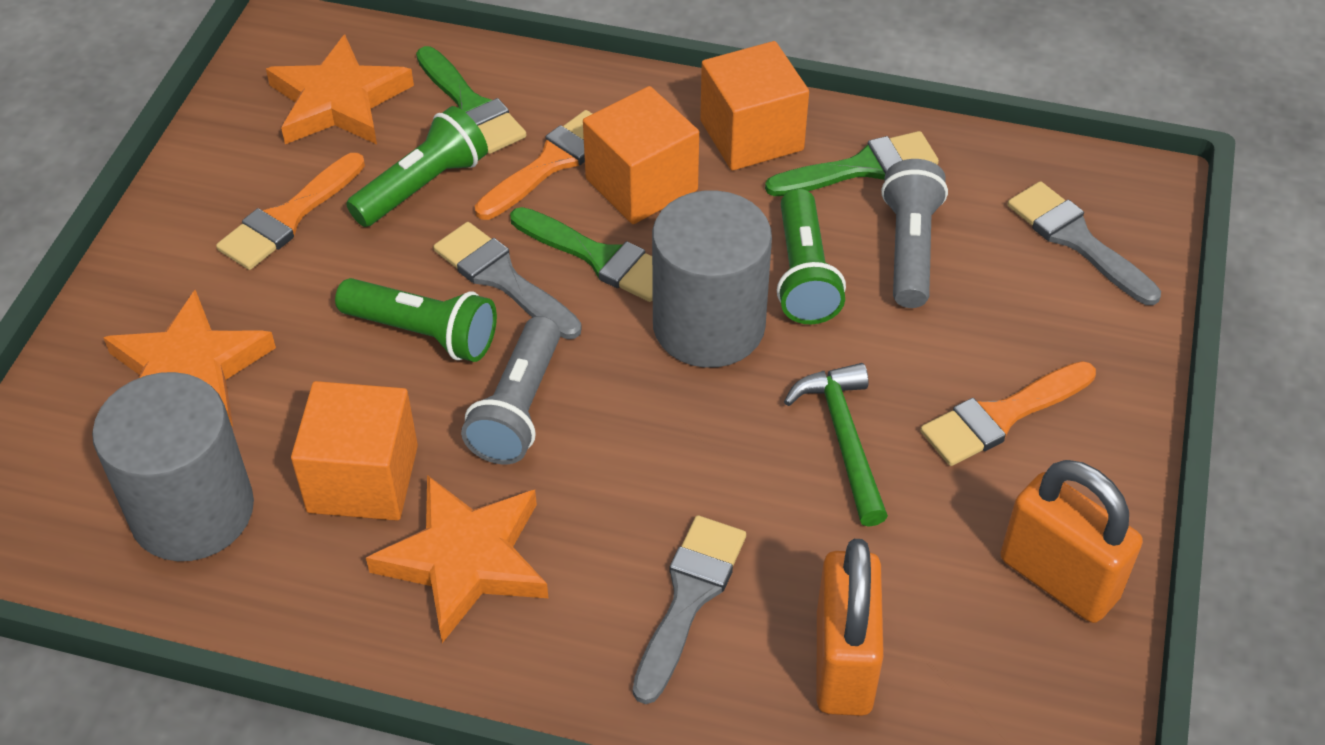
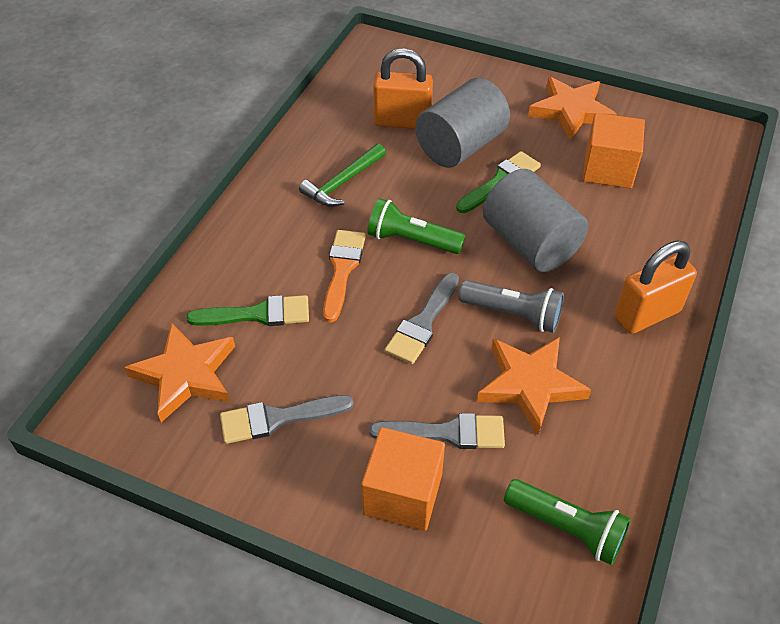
green brush: 3 -> 2
green flashlight: 3 -> 2
grey flashlight: 2 -> 1
orange brush: 3 -> 1
orange cube: 3 -> 2

